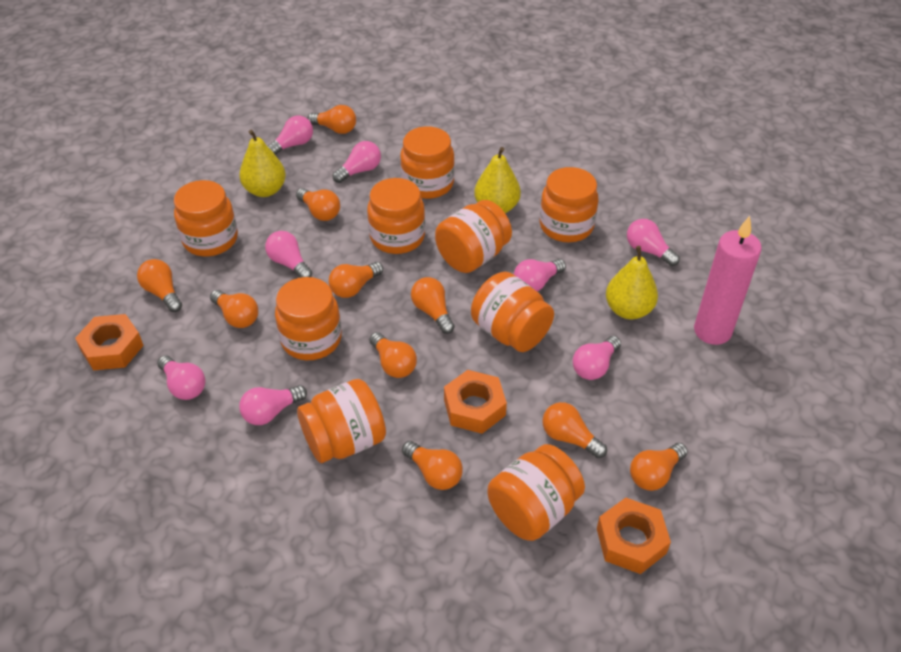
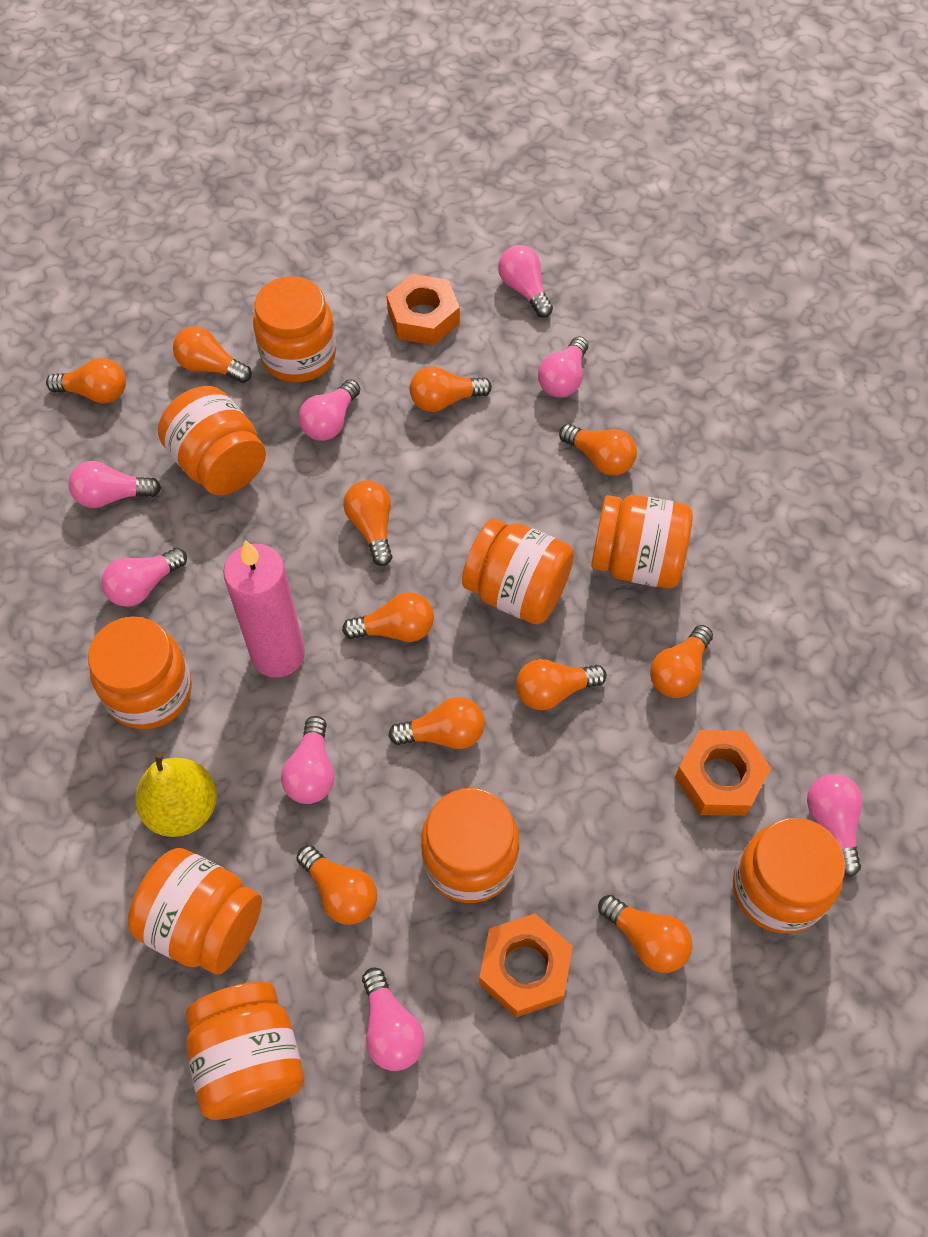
orange light bulb: 10 -> 11
yellow pear: 3 -> 1

